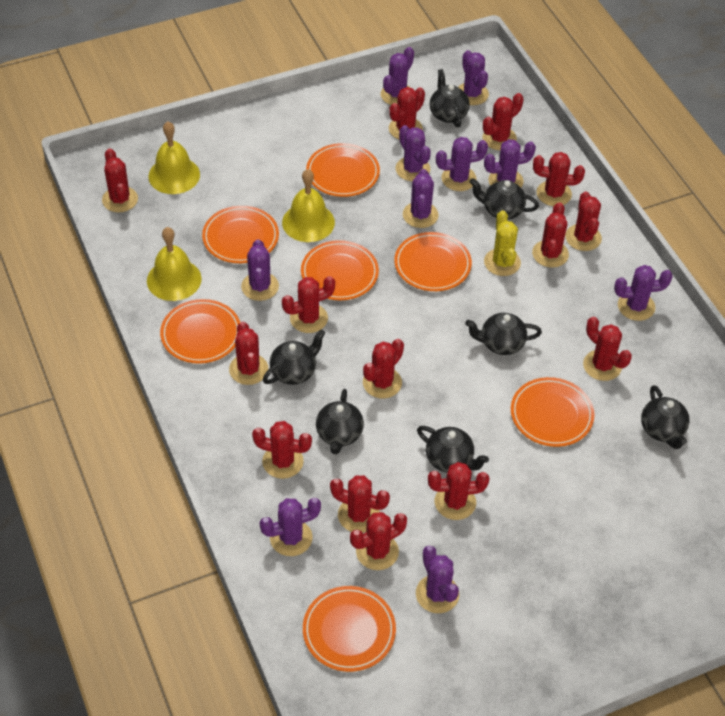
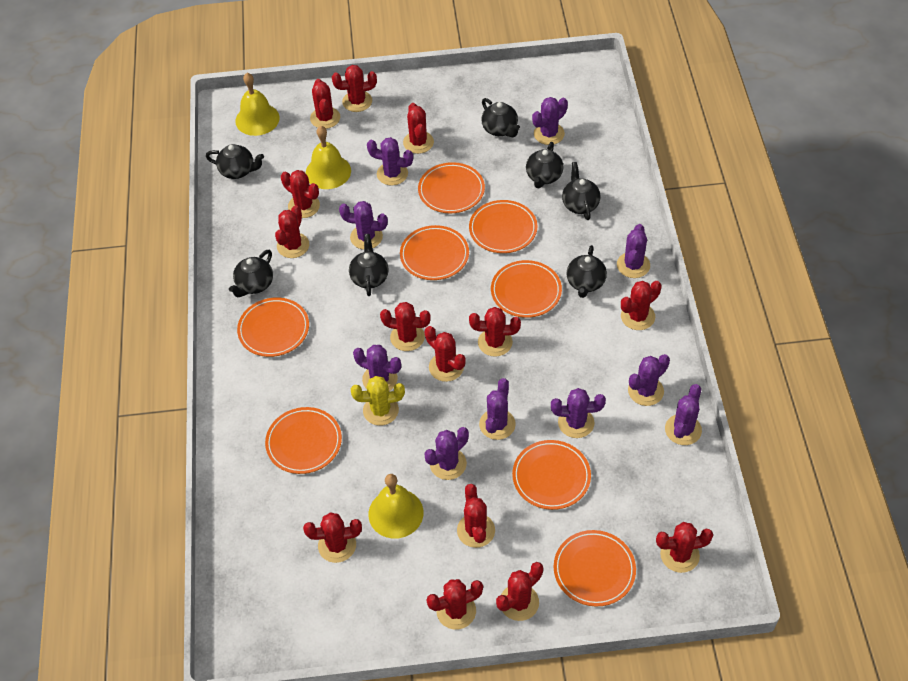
orange plate: 7 -> 8

